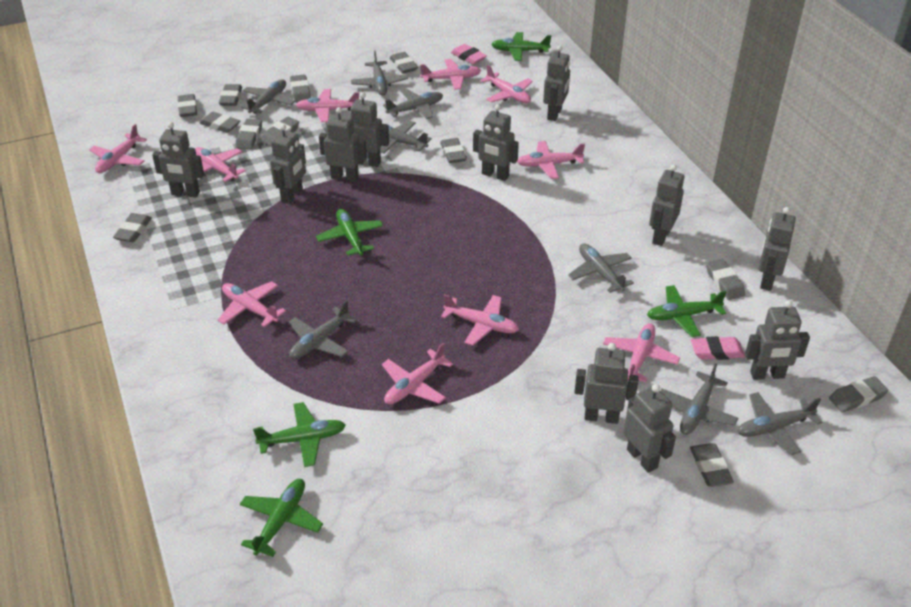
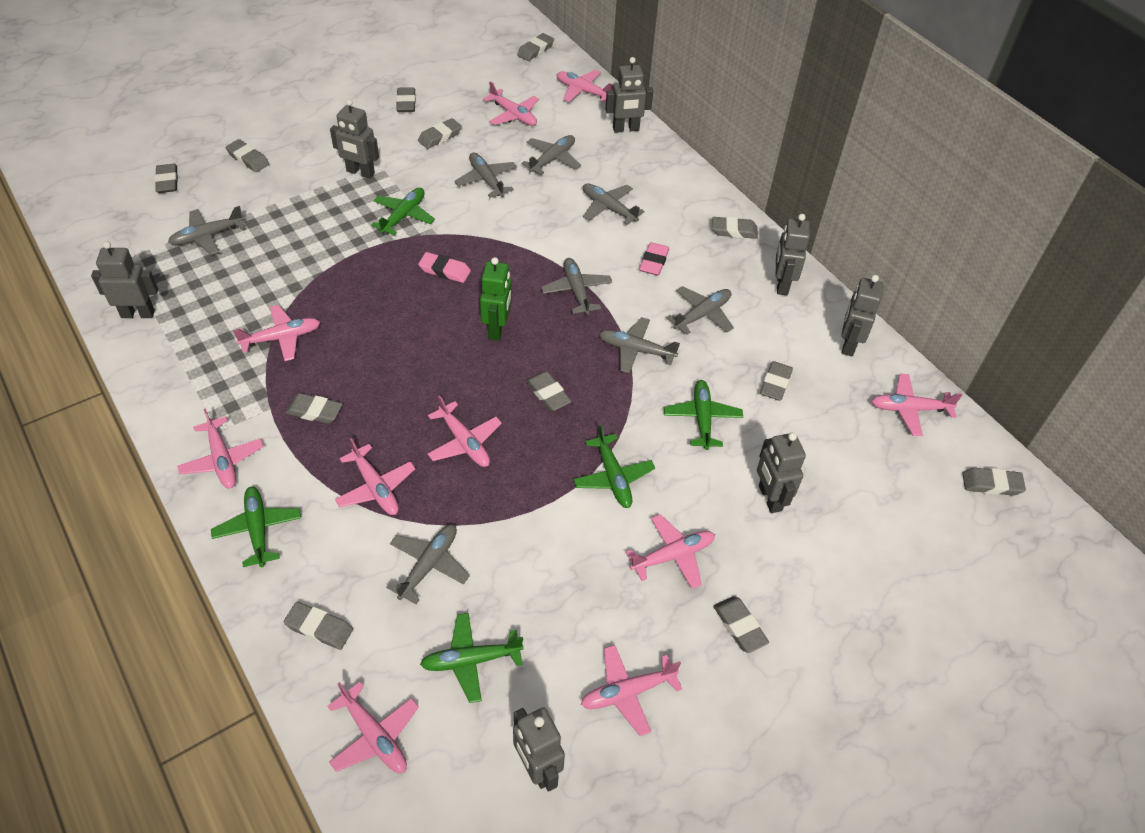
green robot: 0 -> 1
grey robot: 11 -> 7

